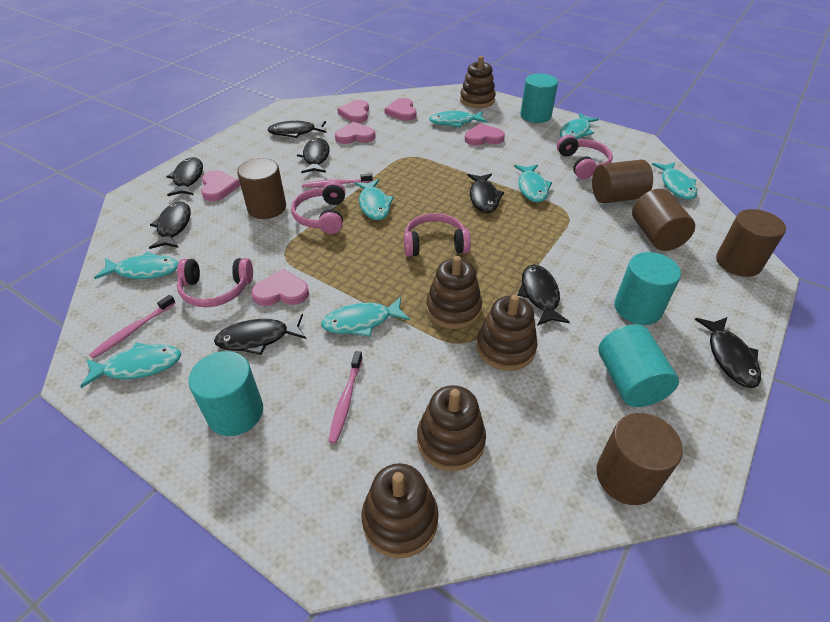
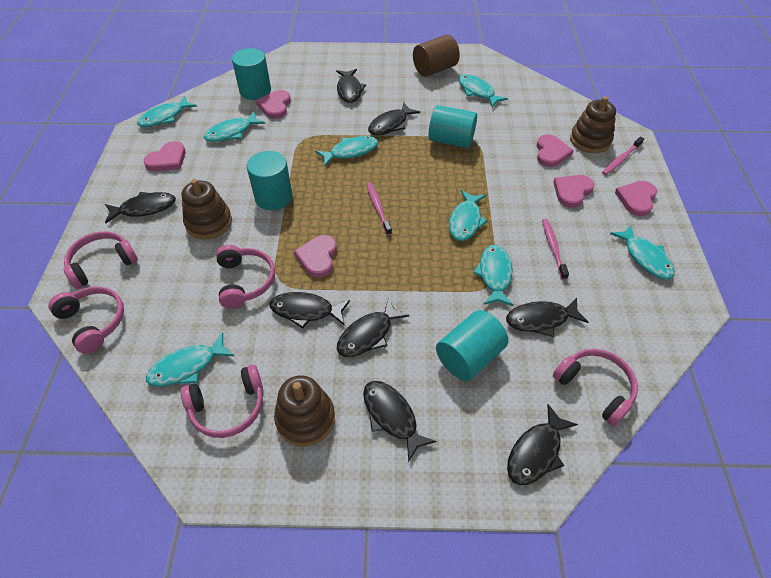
brown cylinder: 5 -> 1
brown stacking toy: 5 -> 3
pink headphones: 4 -> 5

